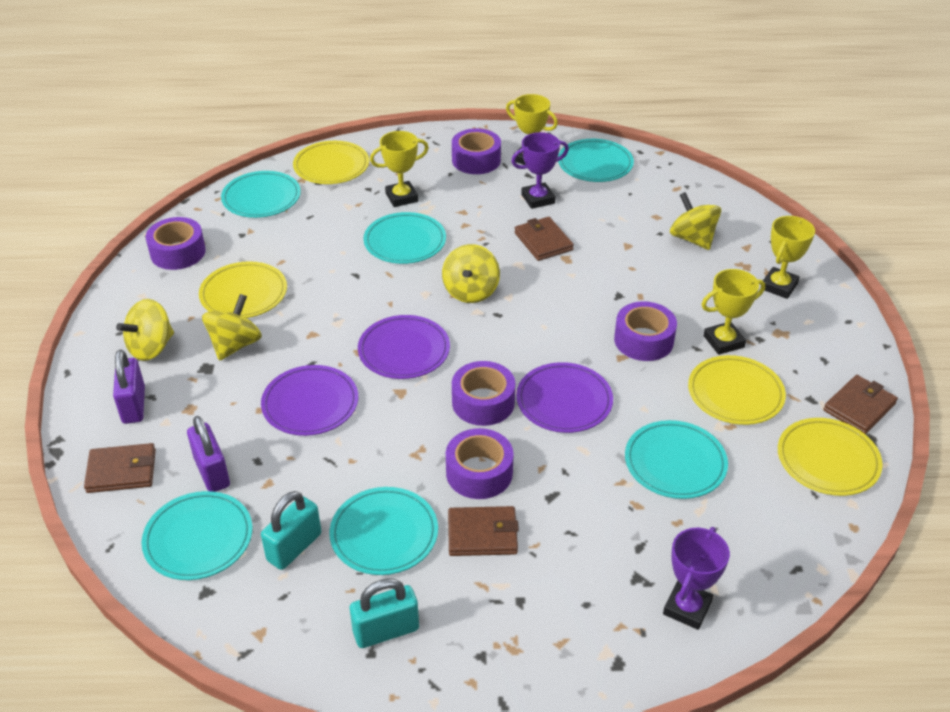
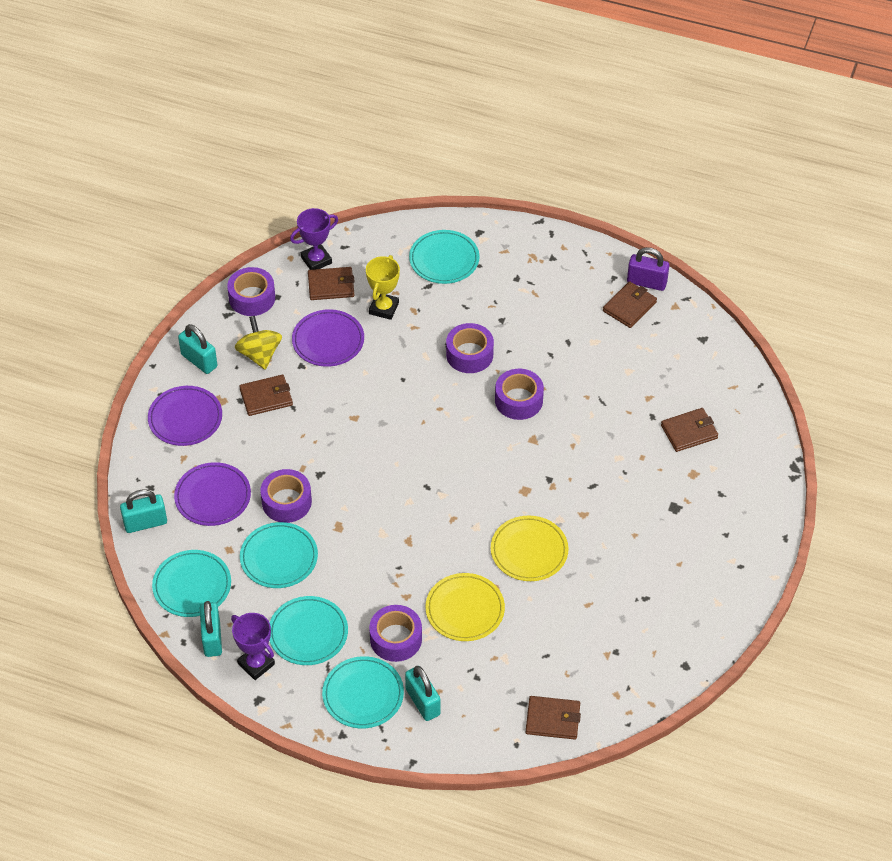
brown wallet: 4 -> 5
purple padlock: 2 -> 1
turquoise padlock: 2 -> 4
turquoise plate: 6 -> 5
yellow plate: 4 -> 2
yellow spinning top: 4 -> 1
yellow trophy: 4 -> 1

